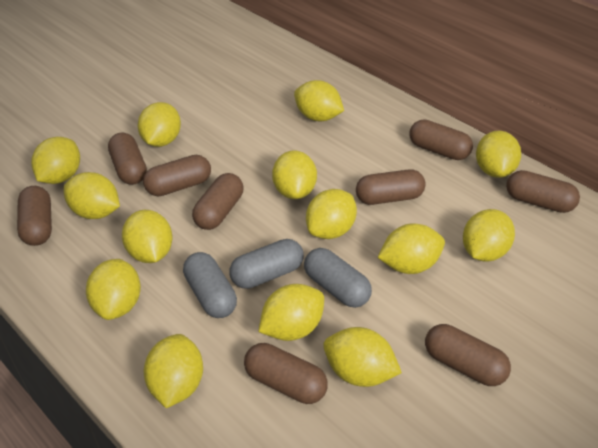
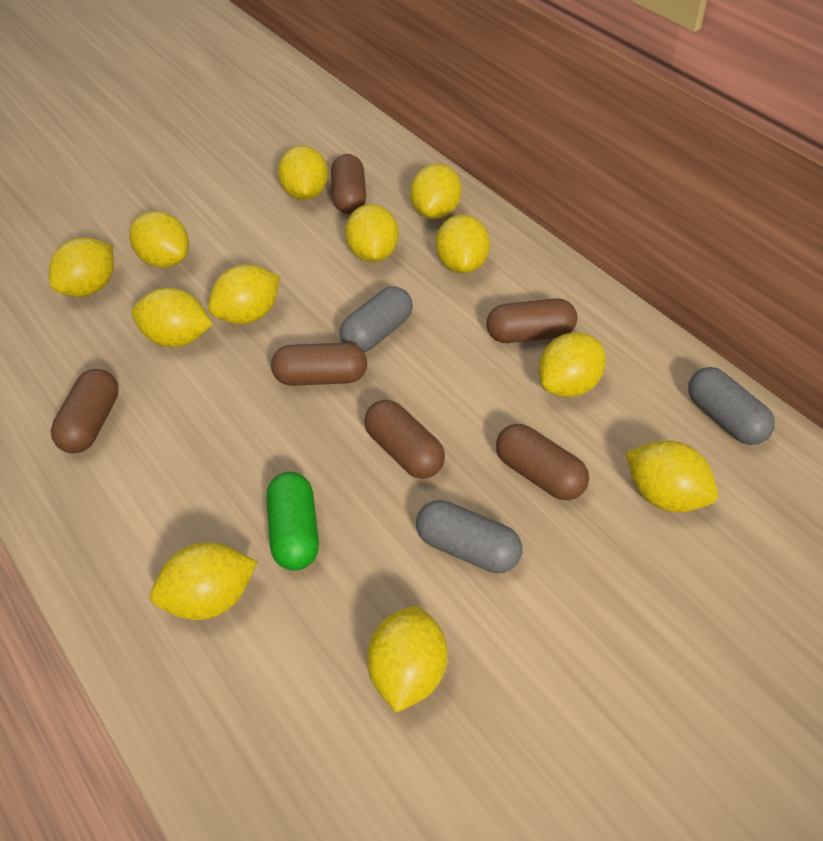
brown capsule: 9 -> 6
green capsule: 0 -> 1
yellow lemon: 14 -> 12

